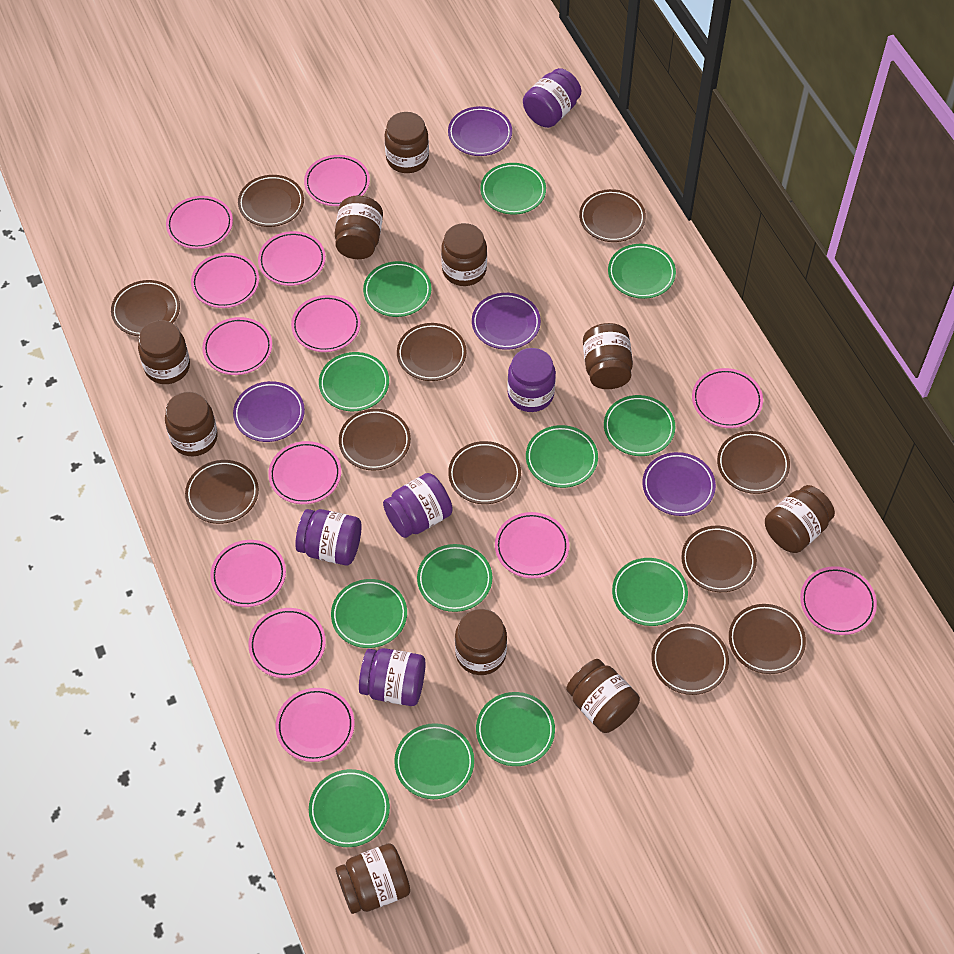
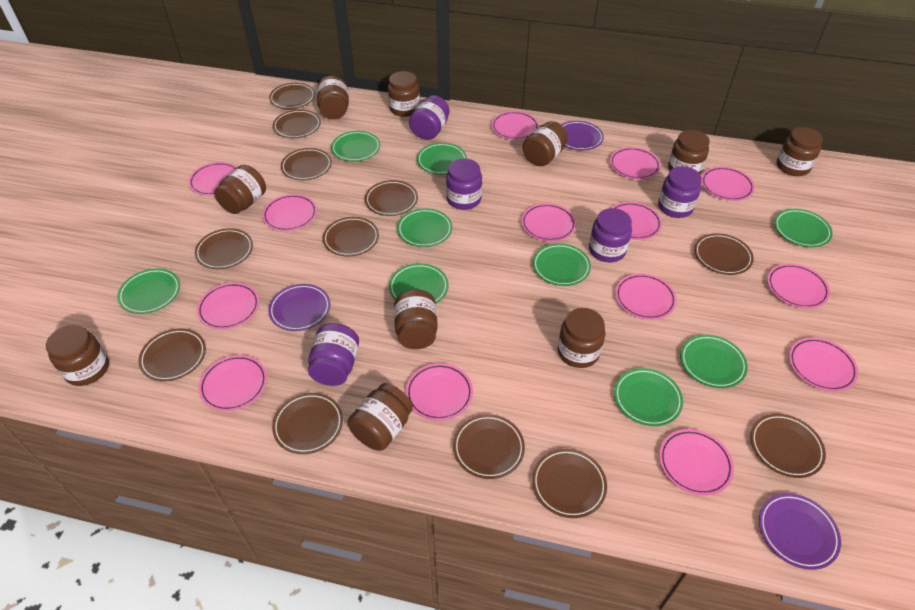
brown plate: 11 -> 12
green plate: 12 -> 9
pink plate: 13 -> 14
purple plate: 4 -> 3

